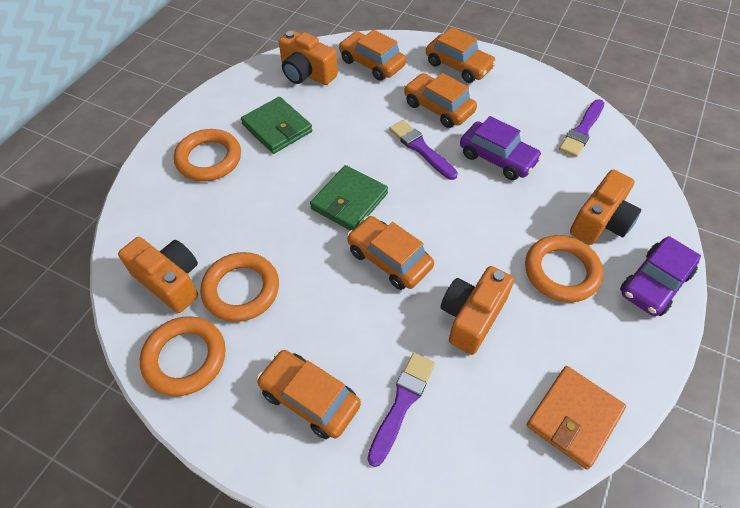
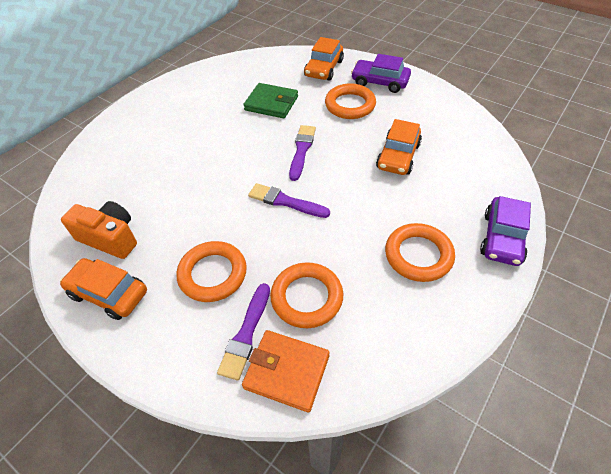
green wallet: 2 -> 1
orange camera: 4 -> 1
orange car: 5 -> 3

